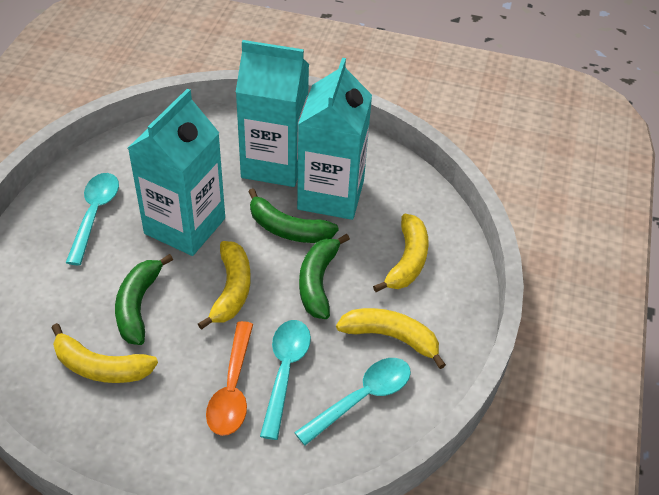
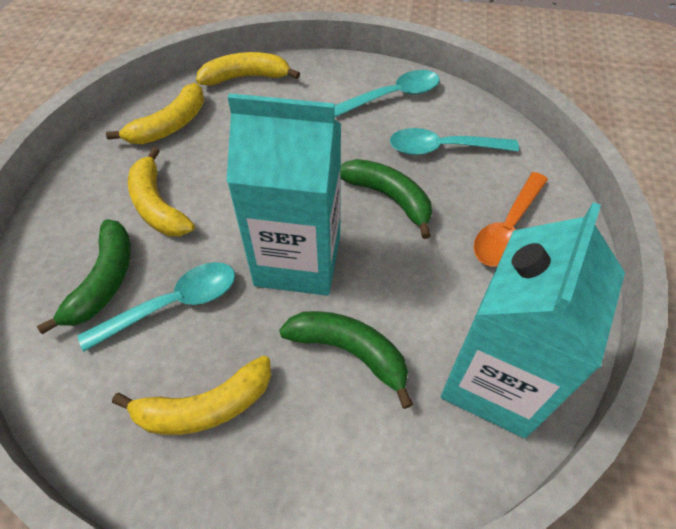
turquoise carton: 3 -> 2

